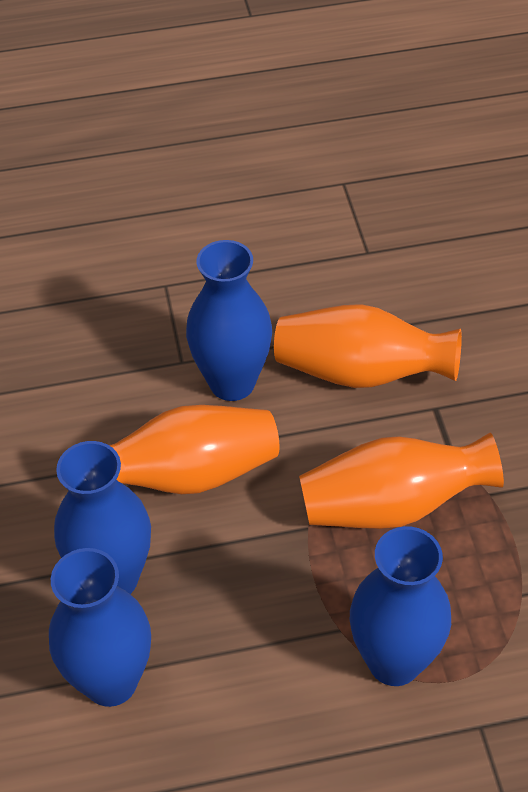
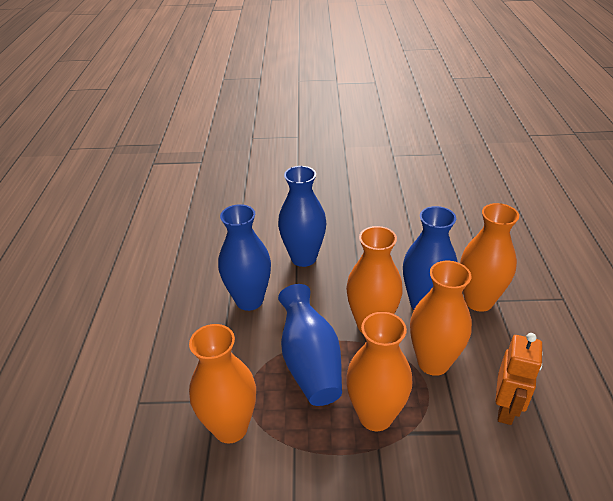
orange robot: 0 -> 1
orange vase: 3 -> 5

